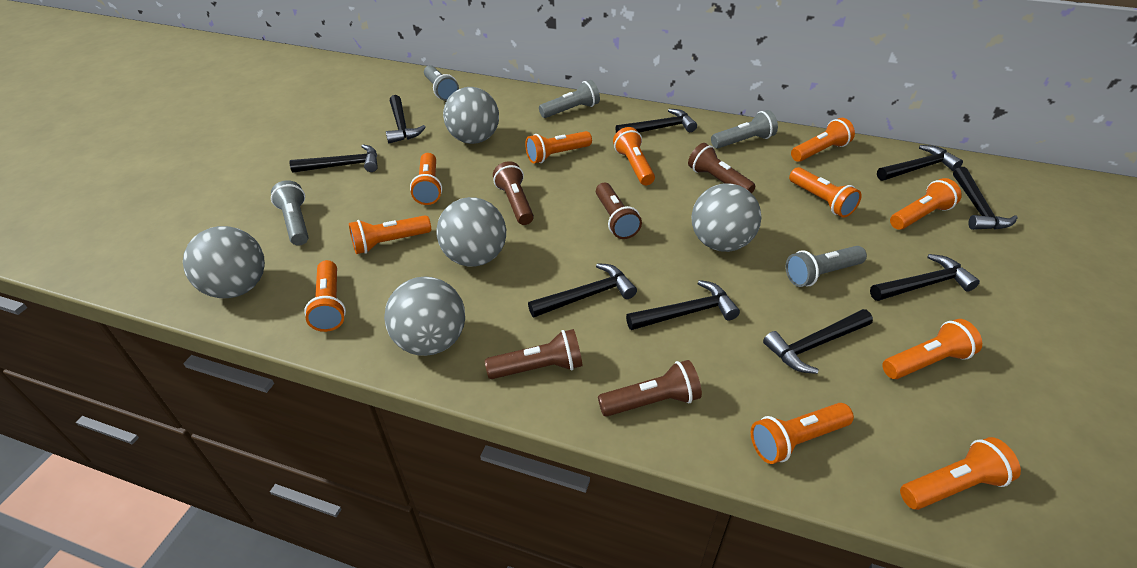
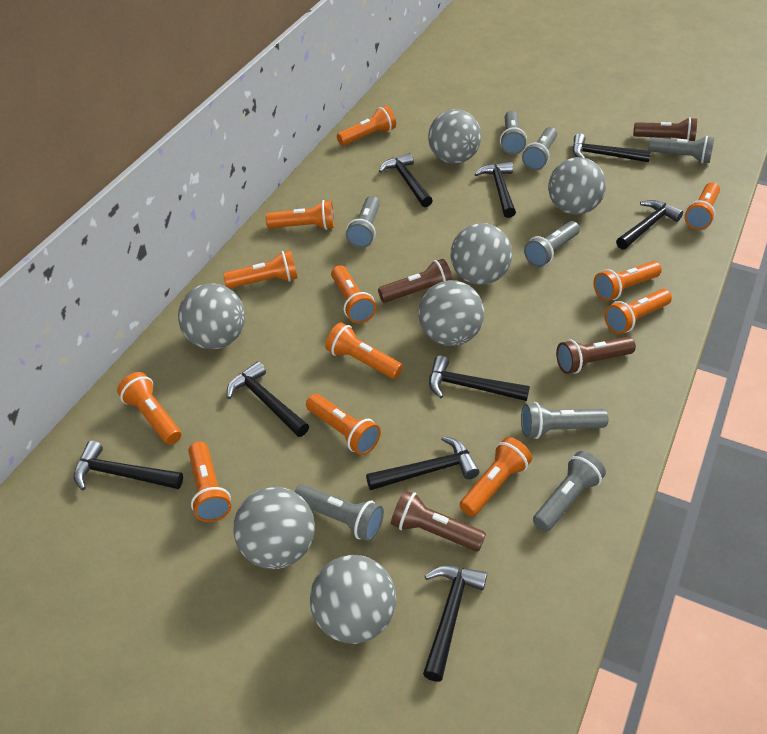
brown flashlight: 5 -> 4
grey ball: 5 -> 7
grey flashlight: 5 -> 8
orange flashlight: 11 -> 12

